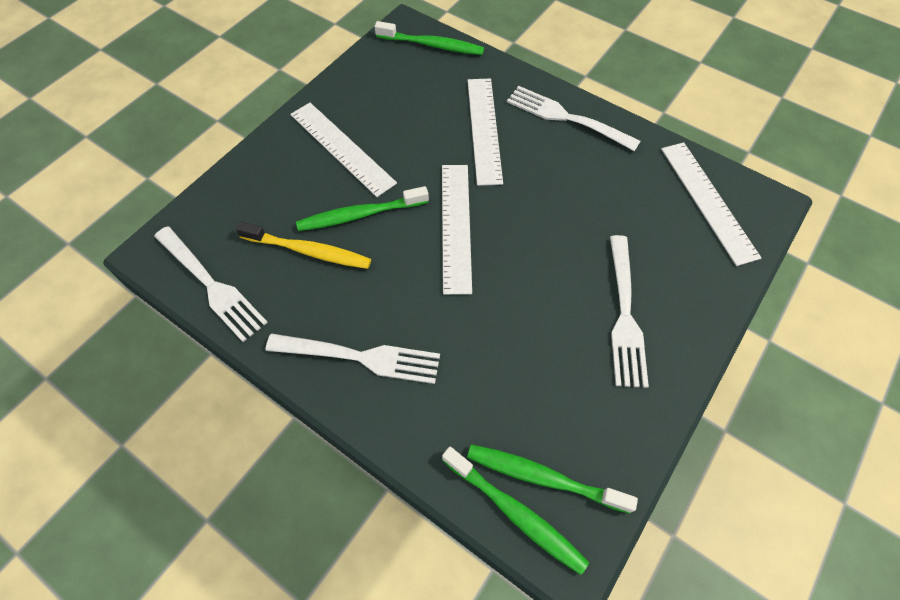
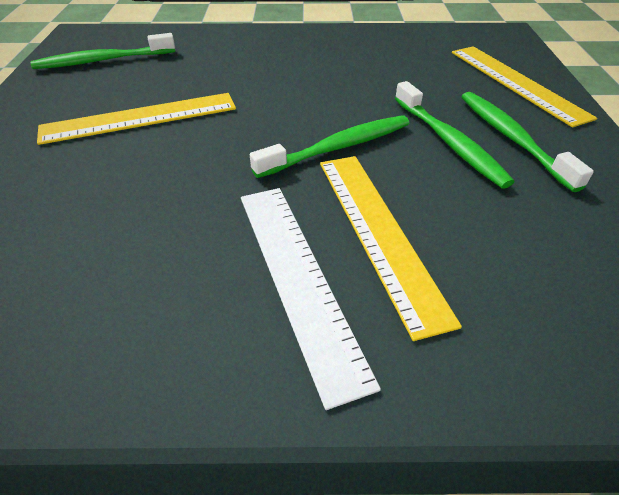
white fork: 4 -> 0
white ruler: 4 -> 1
yellow ruler: 0 -> 3
yellow toothbrush: 1 -> 0

